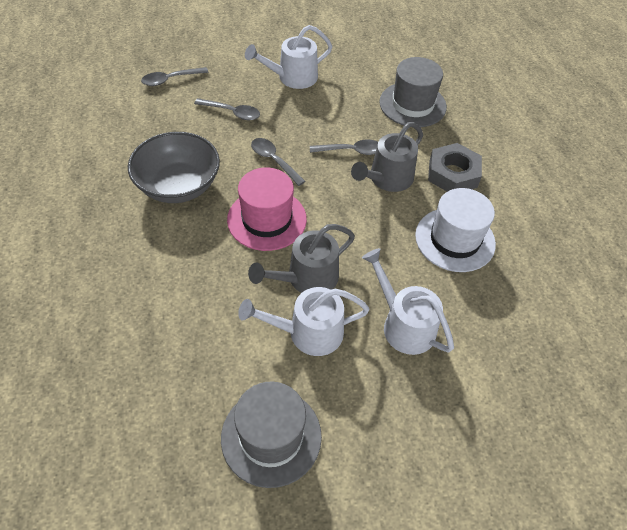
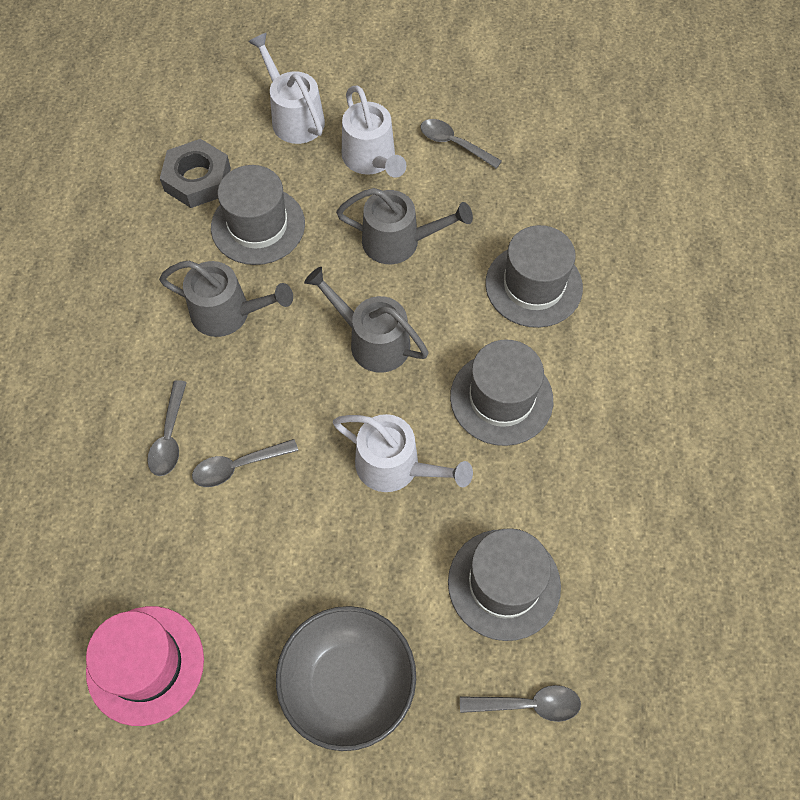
grey hat: 2 -> 4
grey watering can: 2 -> 3
white hat: 1 -> 0

